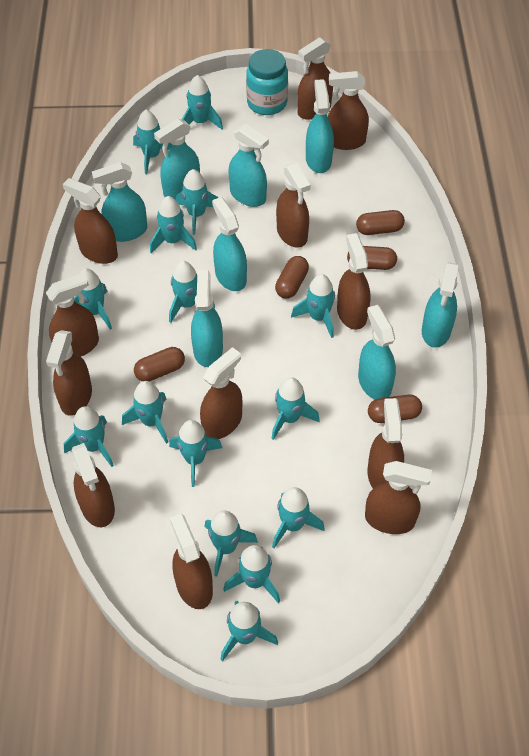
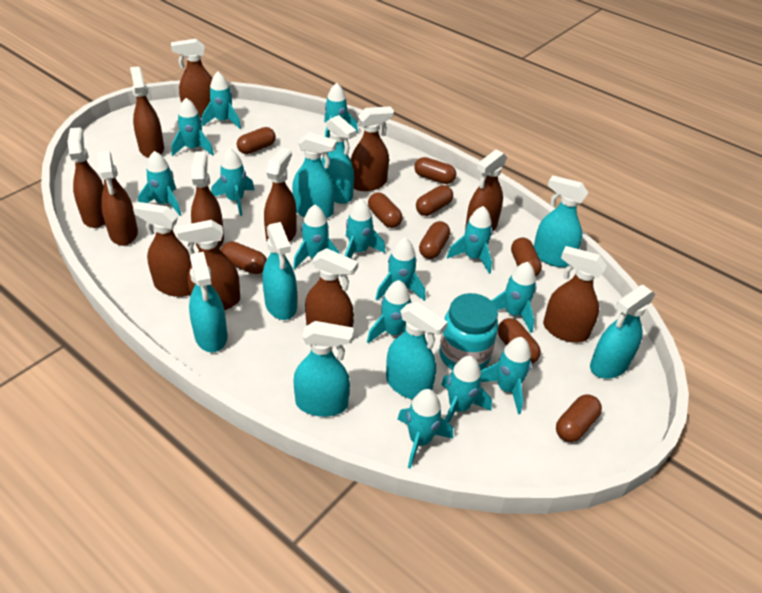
brown capsule: 5 -> 9
turquoise rocket: 15 -> 14

